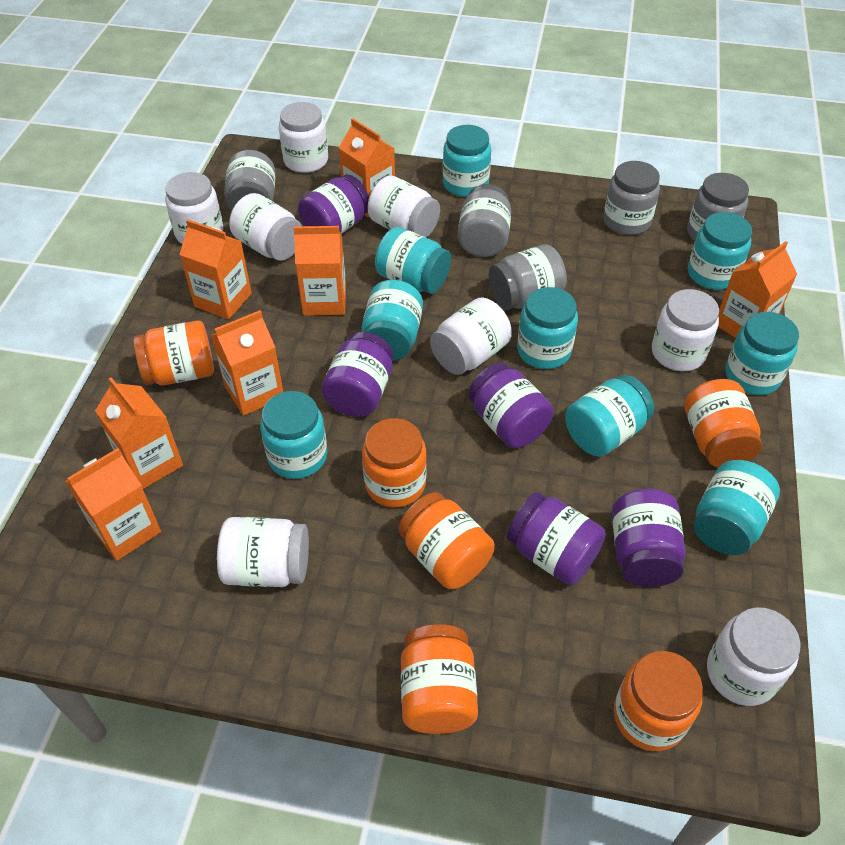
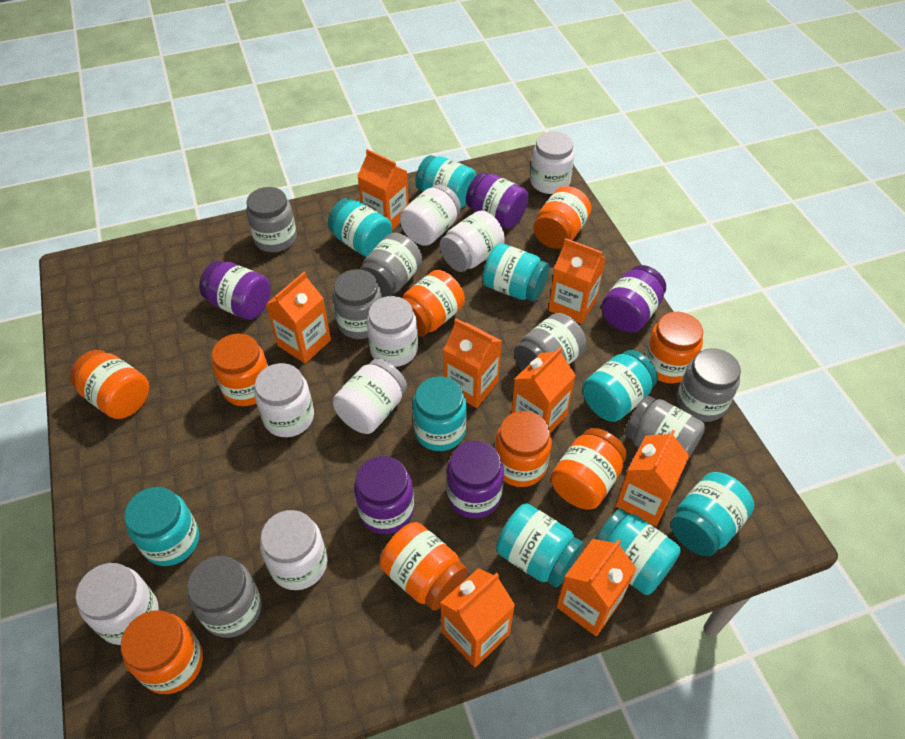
grey jar: 5 -> 7
orange carton: 7 -> 8
orange jar: 6 -> 9

